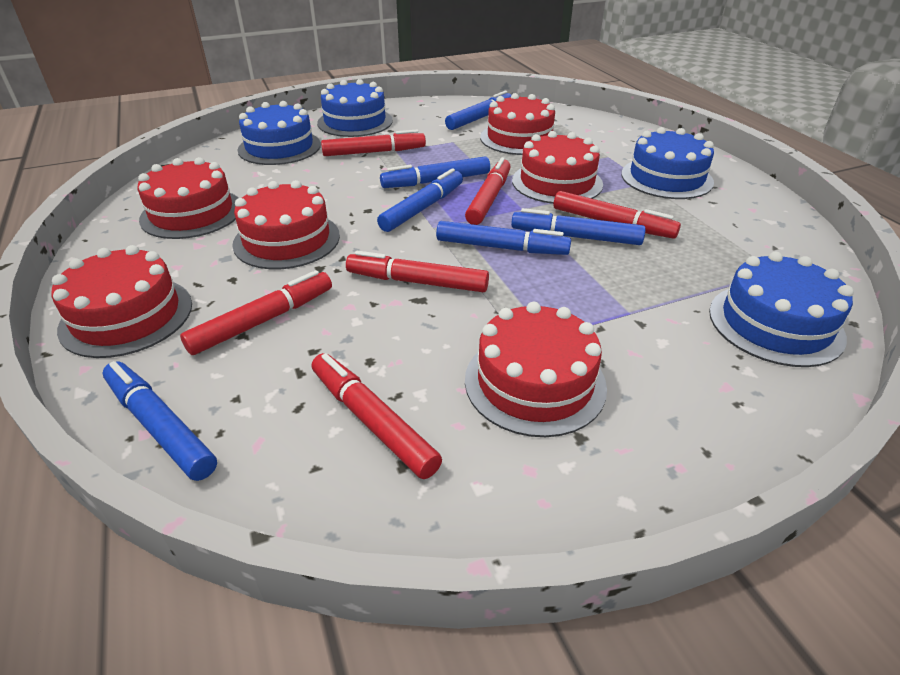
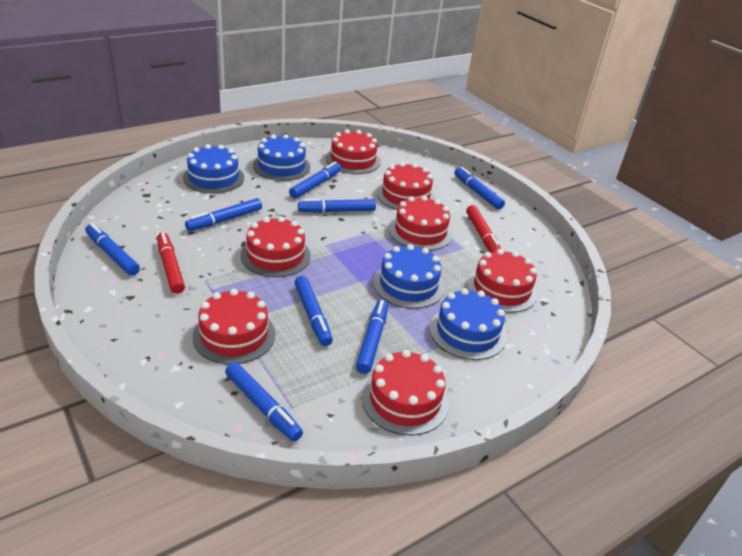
blue marker: 6 -> 8
red cake: 6 -> 7
red marker: 6 -> 2

